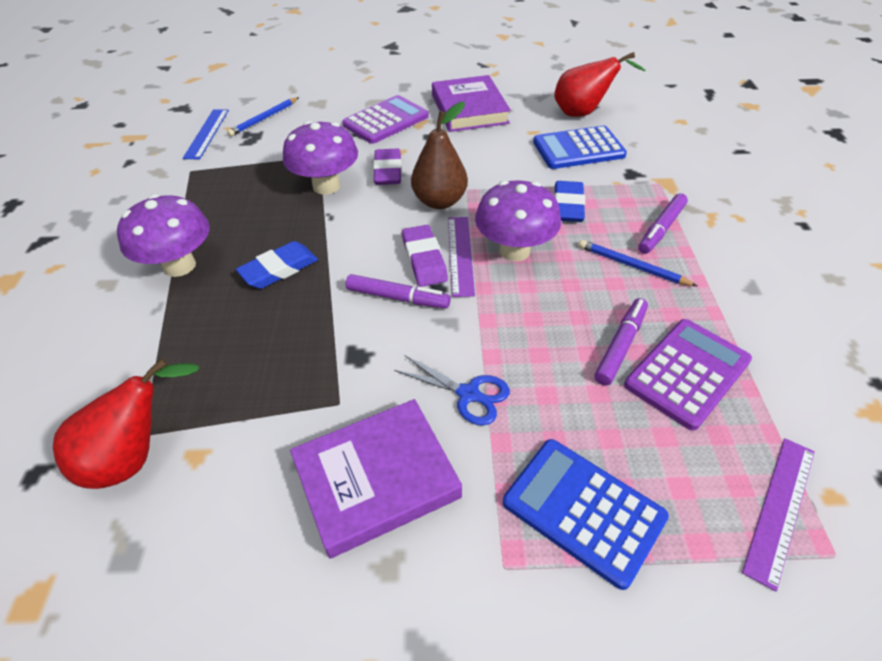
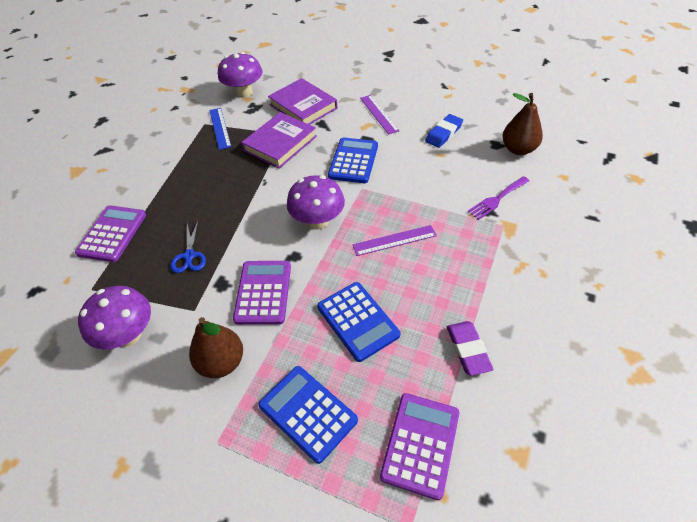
blue calculator: 2 -> 3
blue eraser: 2 -> 1
blue pencil: 2 -> 0
brown pear: 1 -> 2
purple calculator: 2 -> 3
purple eraser: 2 -> 1
purple fork: 0 -> 1
purple marker: 3 -> 0
red pear: 2 -> 0

